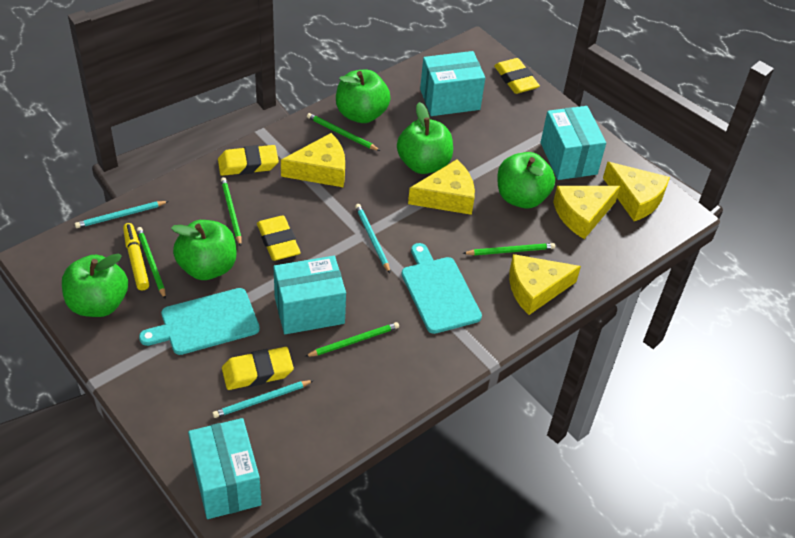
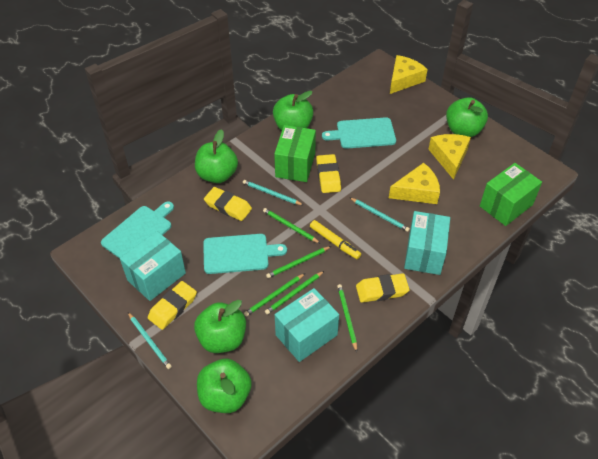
green box: 0 -> 2
turquoise box: 4 -> 3
turquoise cutting board: 2 -> 3
yellow cheese: 5 -> 3

